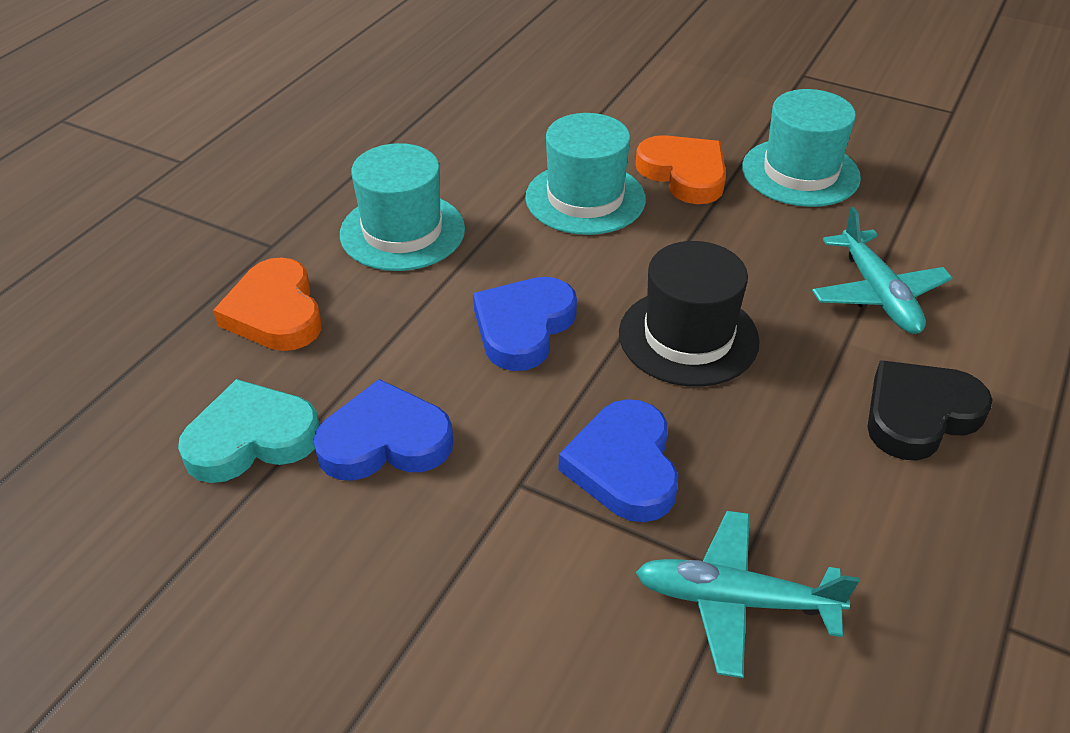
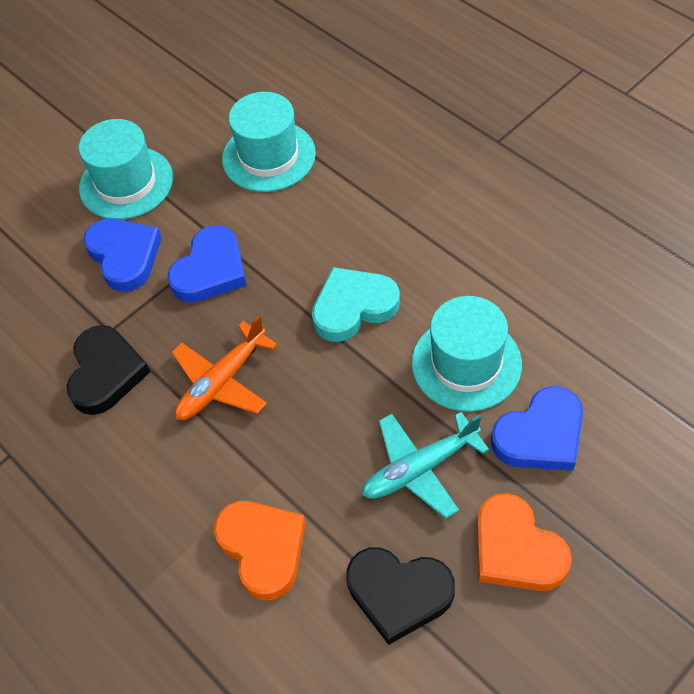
black hat: 1 -> 0
black heart: 1 -> 2
orange plane: 0 -> 1
turquoise plane: 2 -> 1

